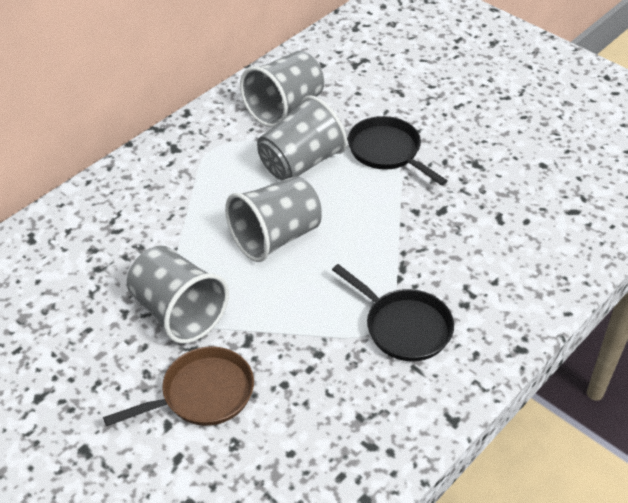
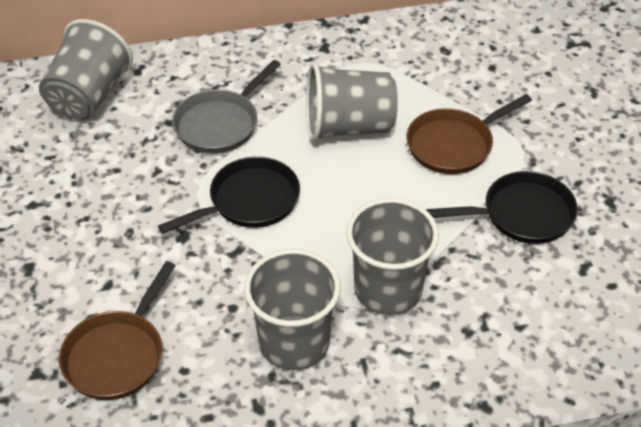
brown pan: 1 -> 2
grey pan: 0 -> 1

